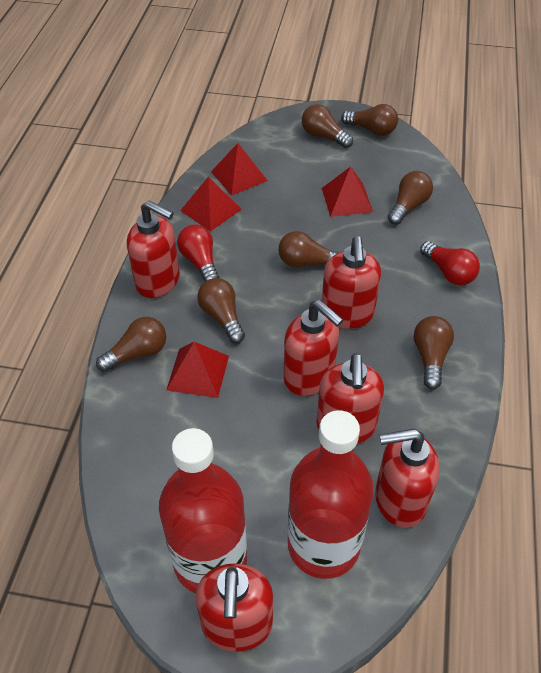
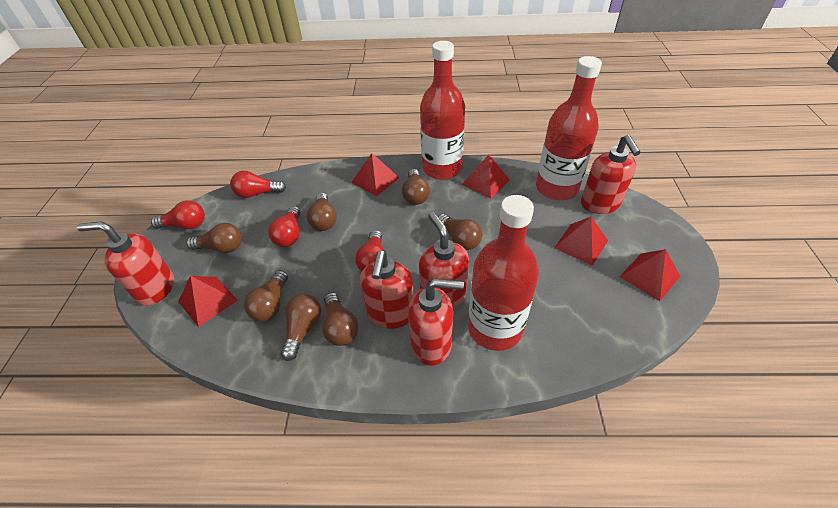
red bottle: 2 -> 3
red light bulb: 2 -> 4
red pyramid: 4 -> 5
red soap dispenser: 6 -> 5

